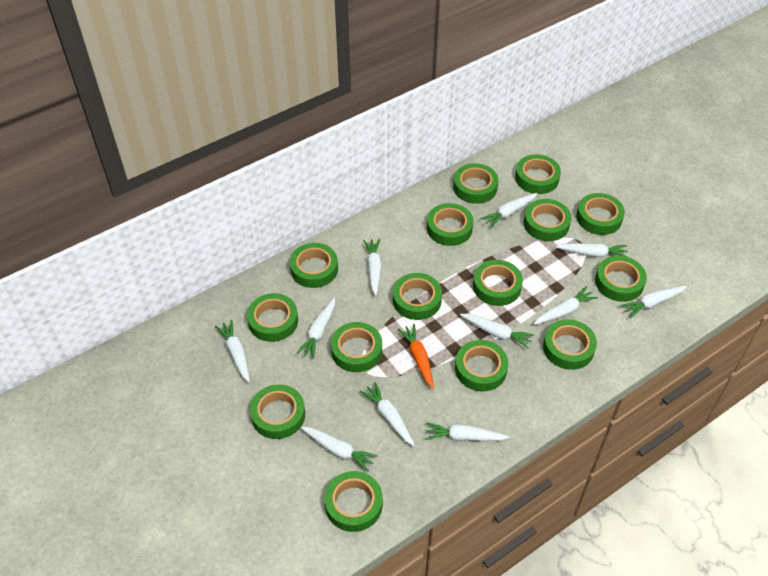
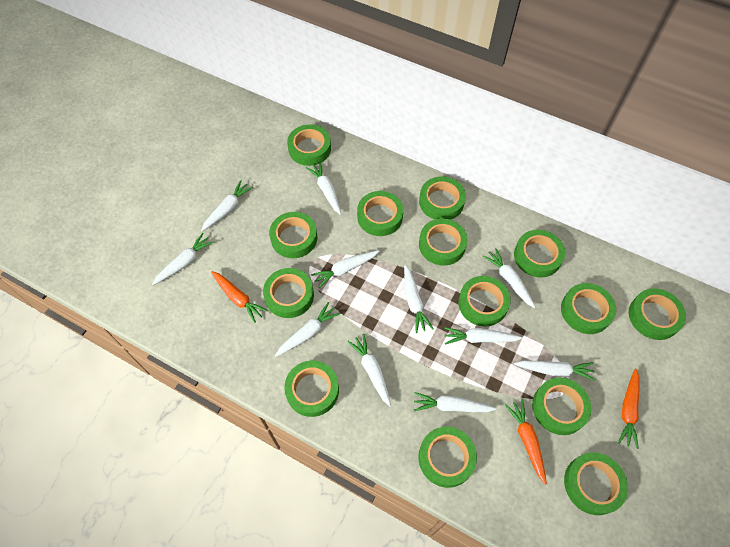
green tape: 15 -> 14
orange carrot: 1 -> 3

